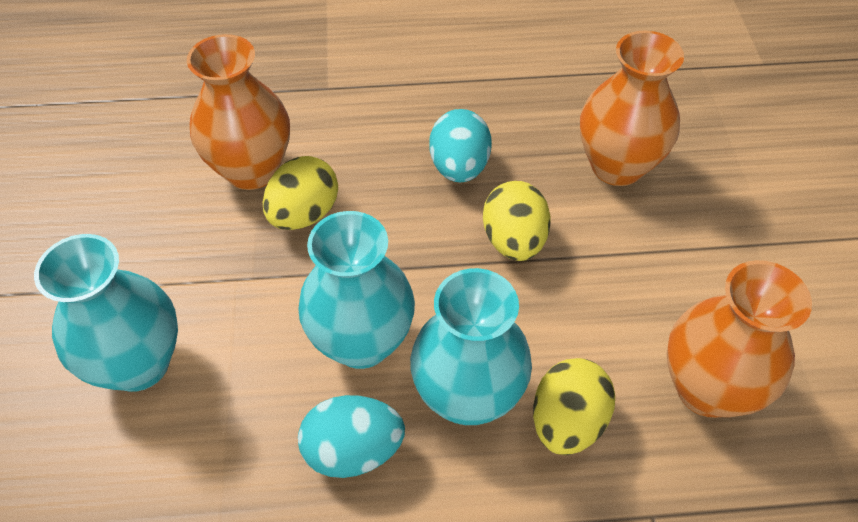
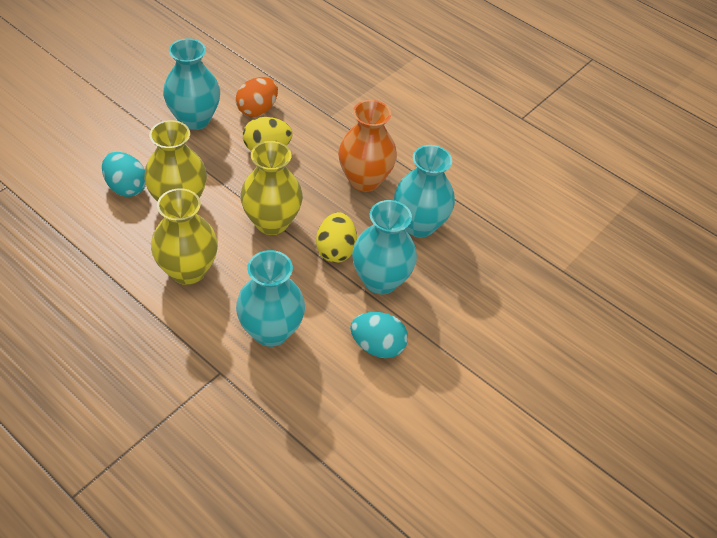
orange egg: 0 -> 1
orange vase: 3 -> 1
turquoise vase: 3 -> 4
yellow egg: 3 -> 2
yellow vase: 0 -> 3

